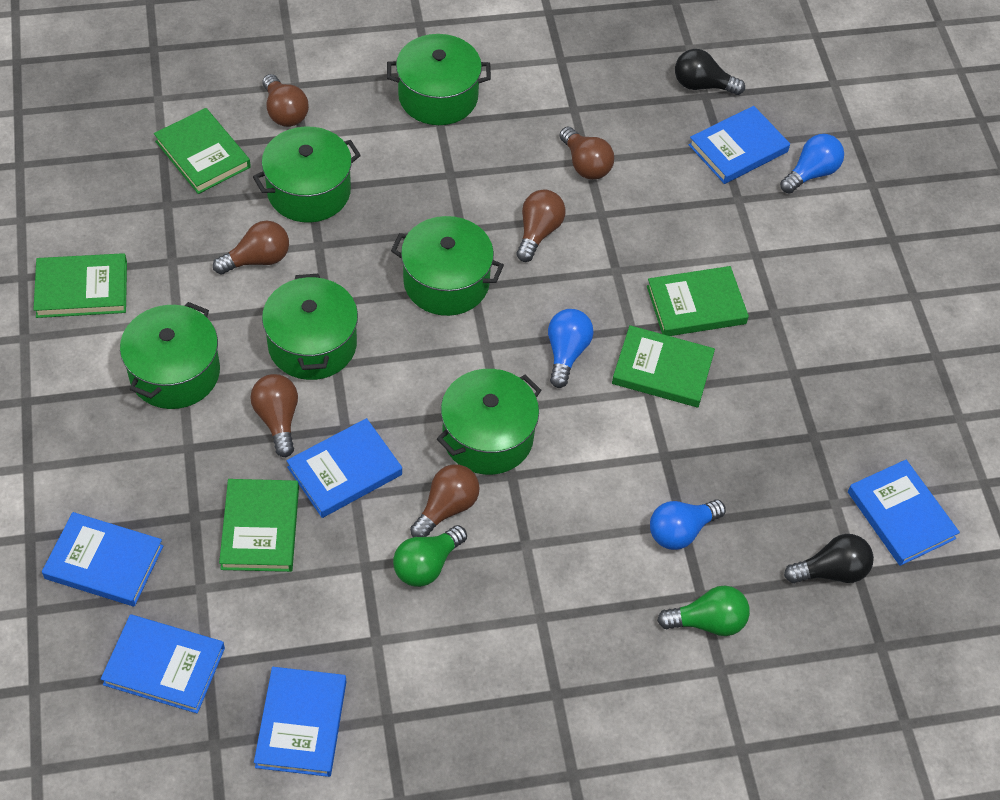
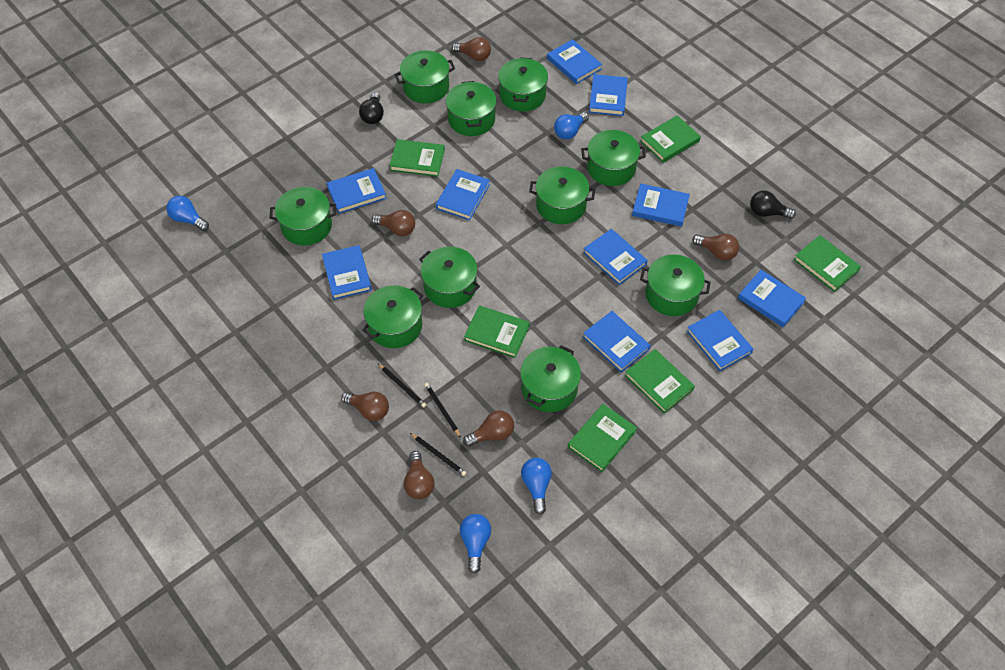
black pencil: 0 -> 3
blue book: 6 -> 10
blue light bulb: 3 -> 4
green book: 5 -> 6
green light bulb: 2 -> 0
green pot: 6 -> 10

